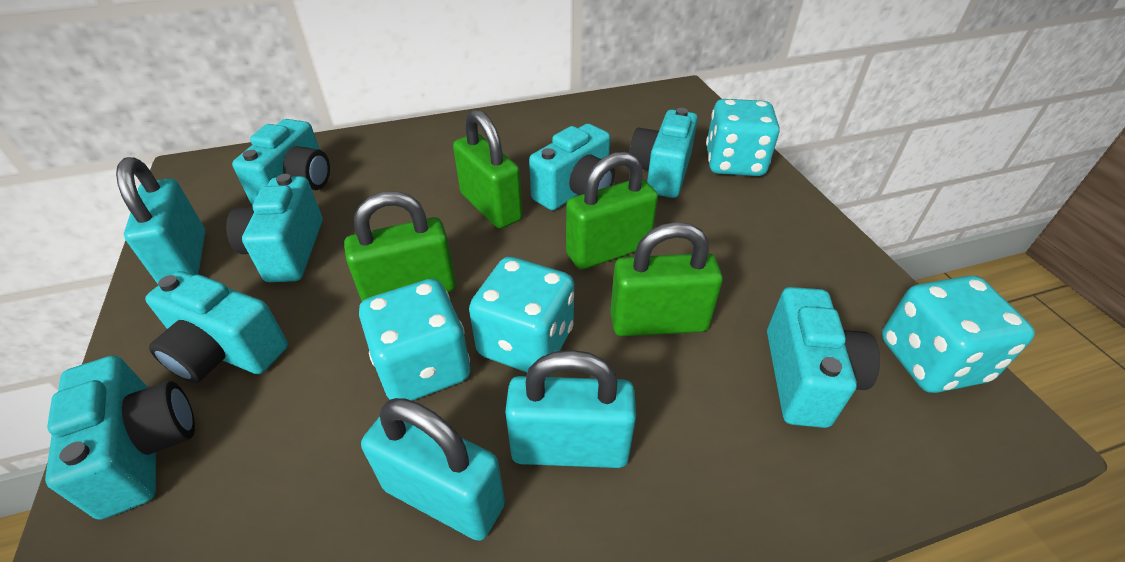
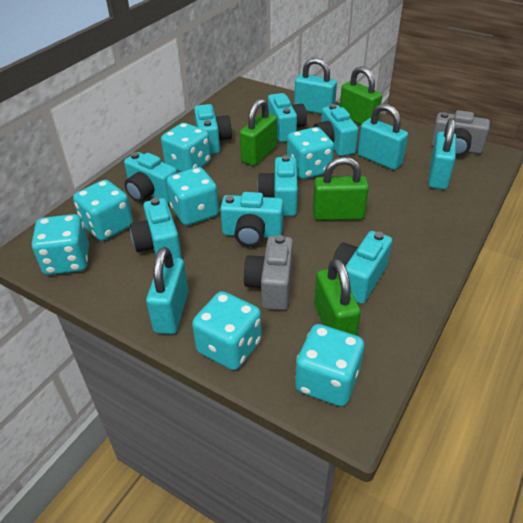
grey camera: 0 -> 2
turquoise camera: 7 -> 8
turquoise dice: 4 -> 7
turquoise padlock: 3 -> 4

